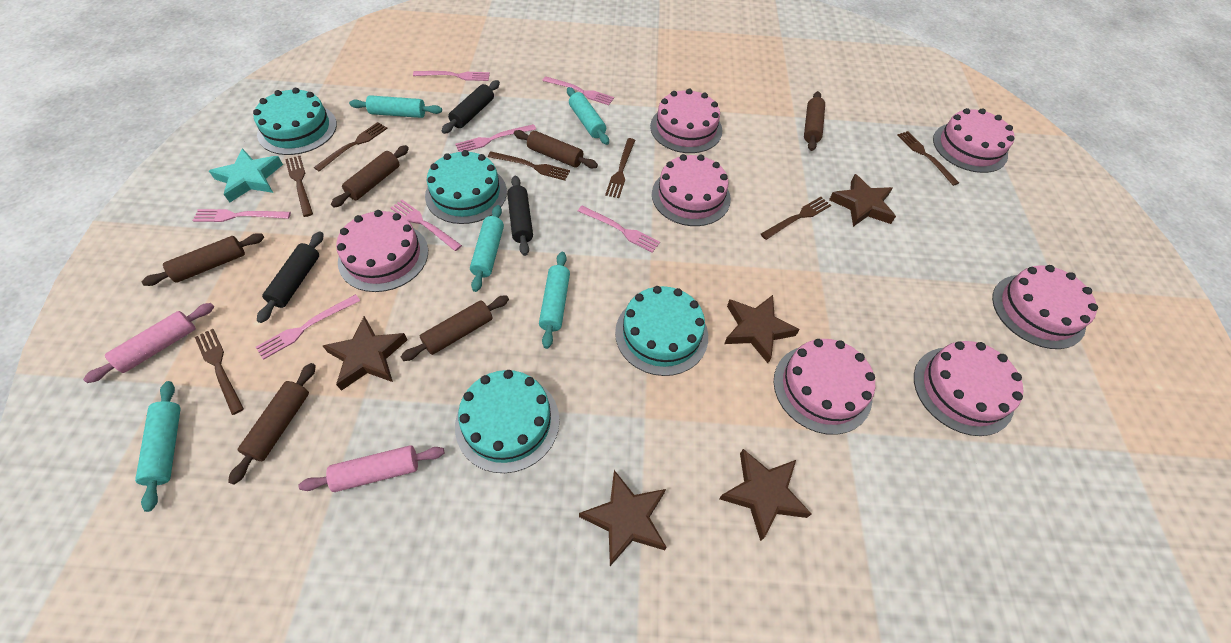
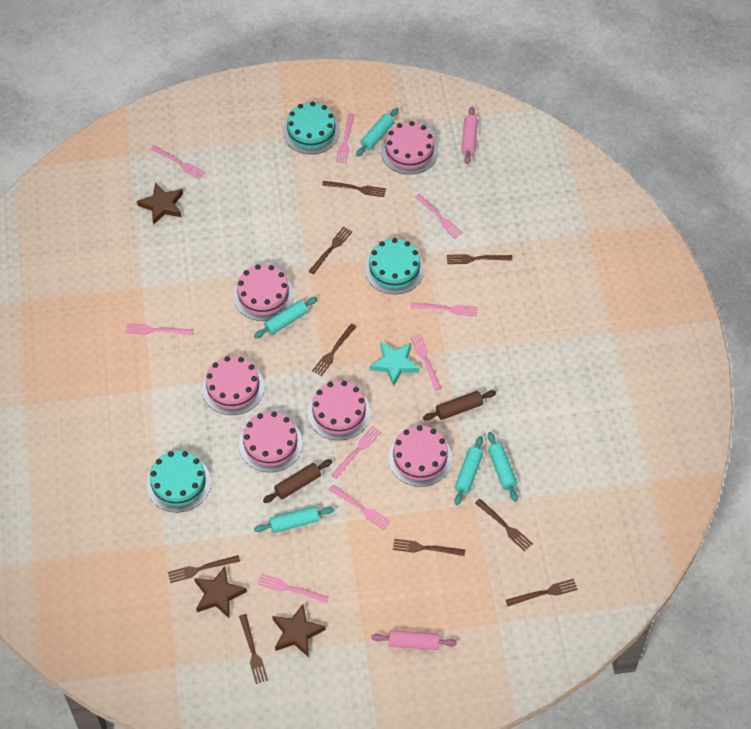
black rolling pin: 3 -> 0
brown fork: 7 -> 9
brown rolling pin: 6 -> 2
brown star: 5 -> 3
pink cake: 7 -> 6
pink fork: 7 -> 9
turquoise cake: 4 -> 3

